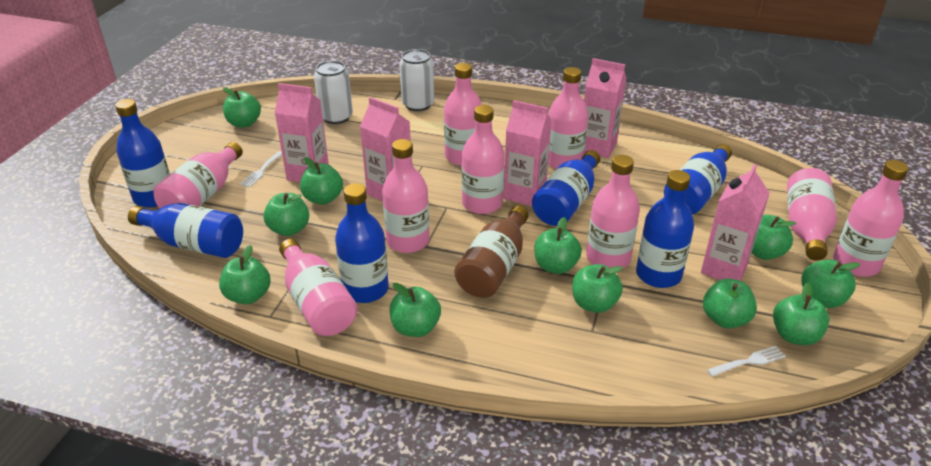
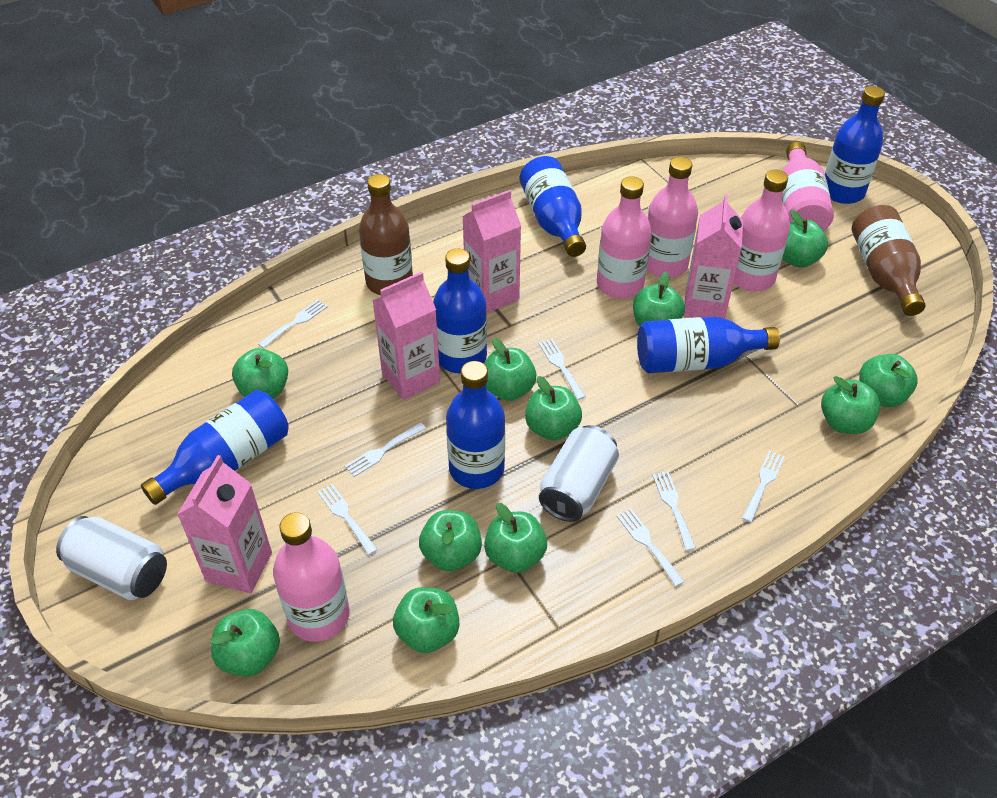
brown bottle: 1 -> 2
pink bottle: 9 -> 5
pink carton: 5 -> 4
white fork: 2 -> 7

